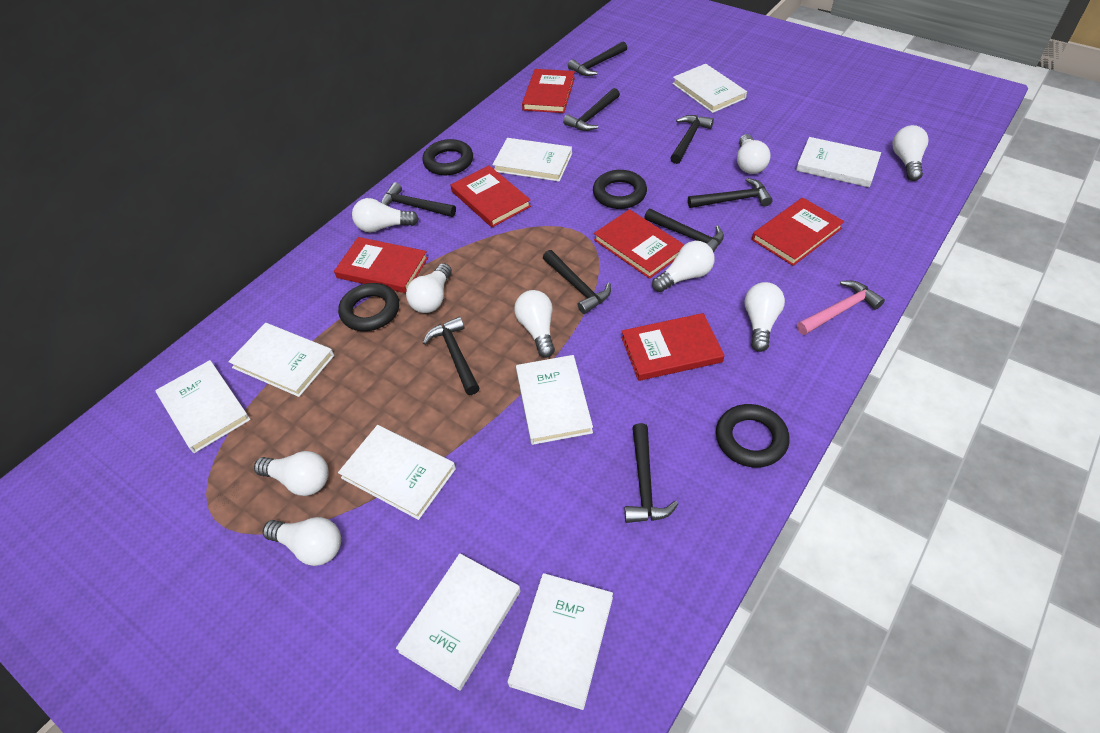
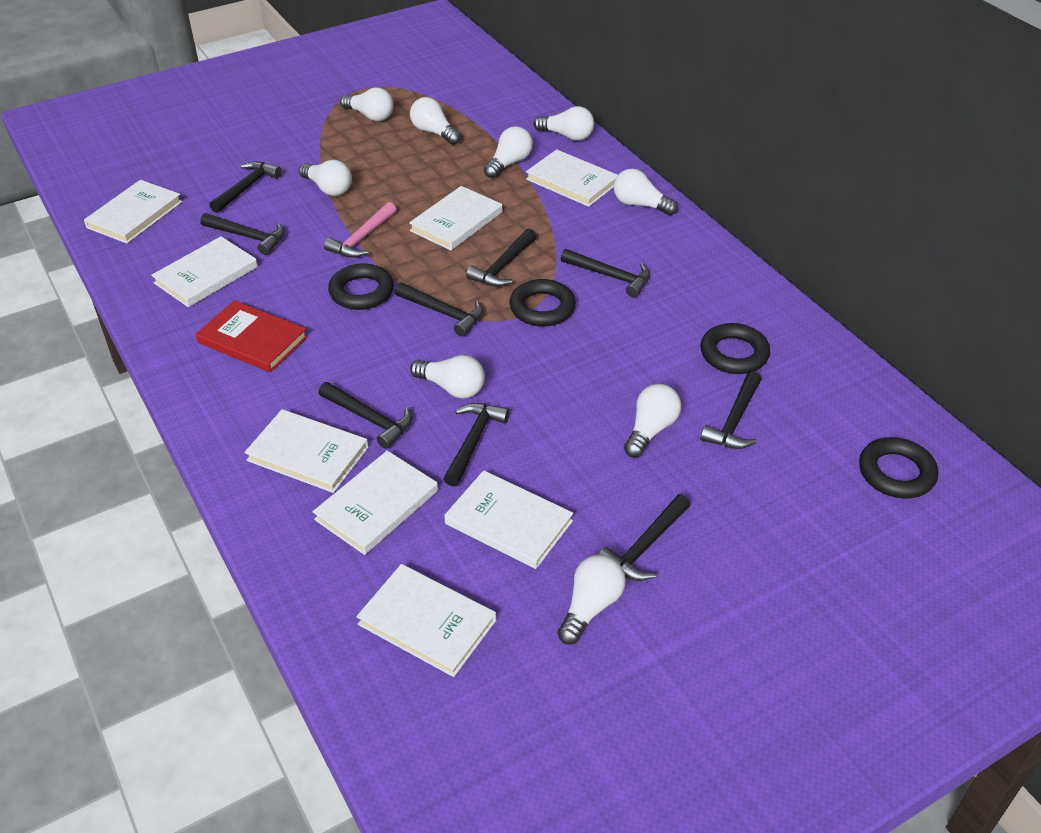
red book: 6 -> 1
white book: 9 -> 8

